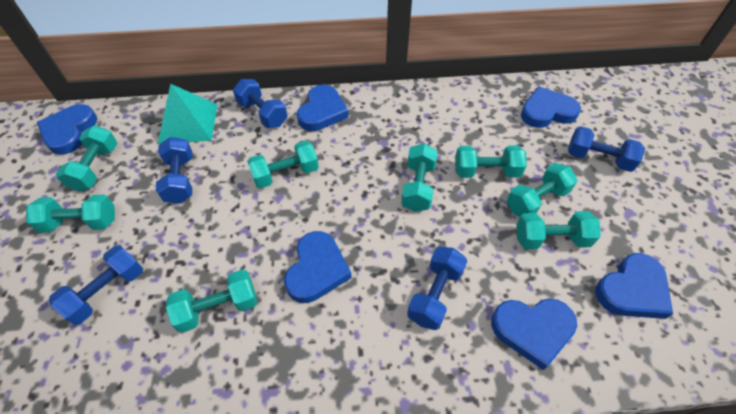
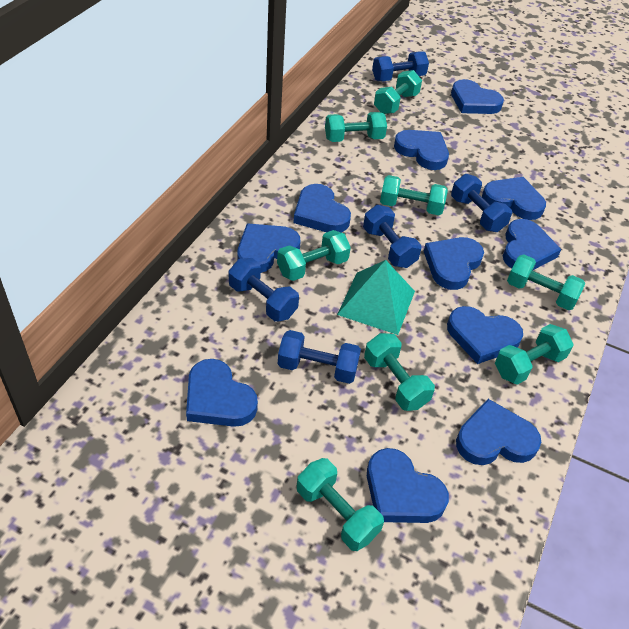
blue heart: 6 -> 11

